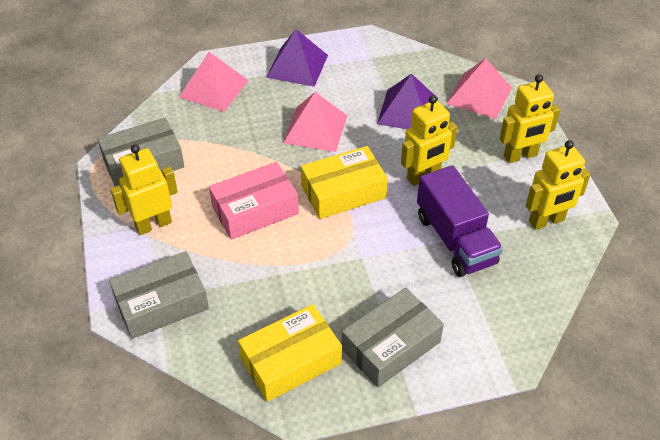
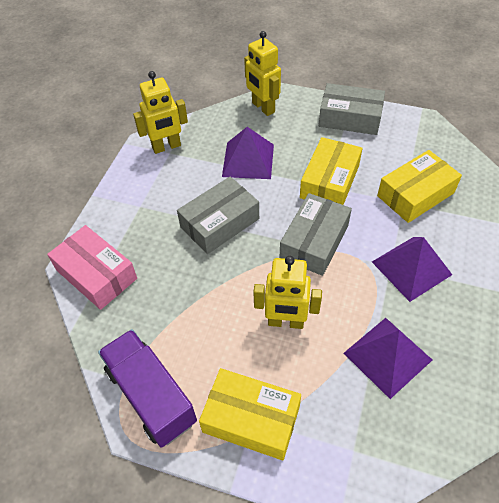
pink pyramid: 3 -> 0
purple pyramid: 2 -> 3
yellow box: 2 -> 3
yellow robot: 4 -> 3

